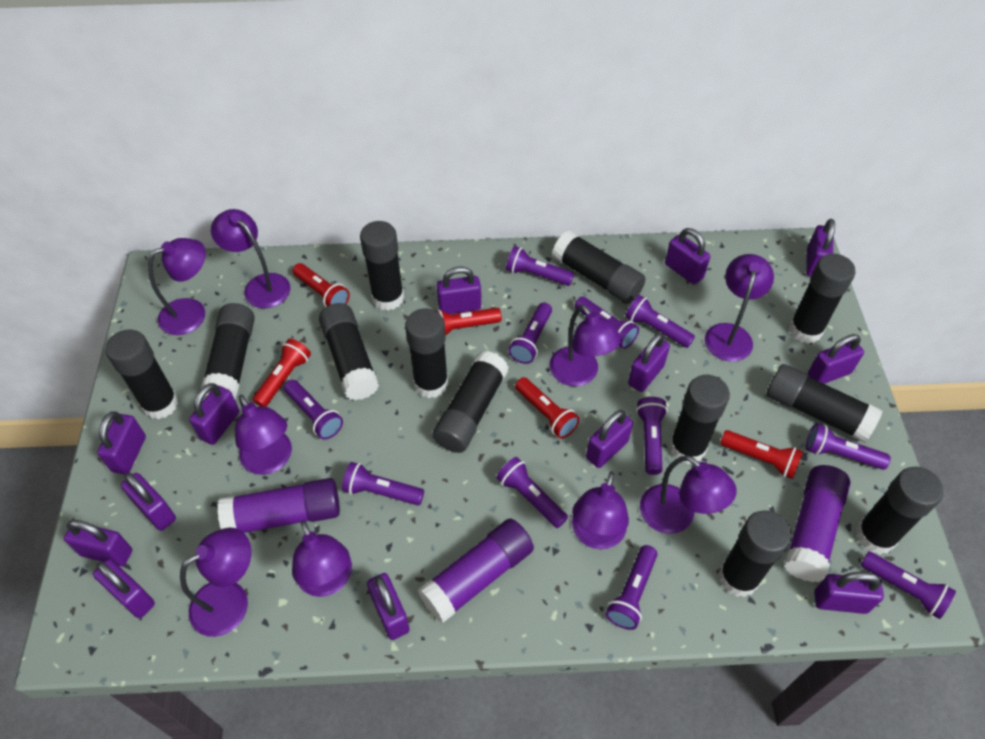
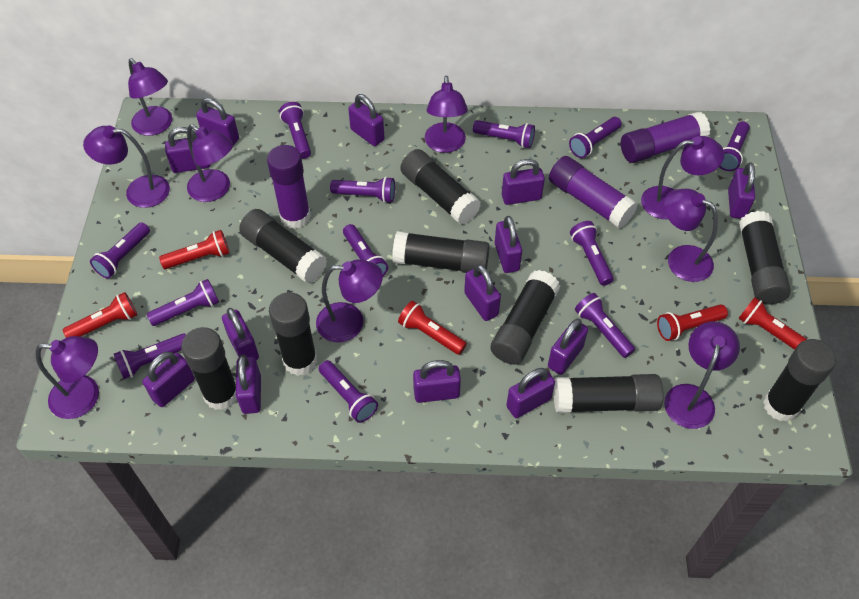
black glue stick: 12 -> 9
purple flashlight: 11 -> 12

